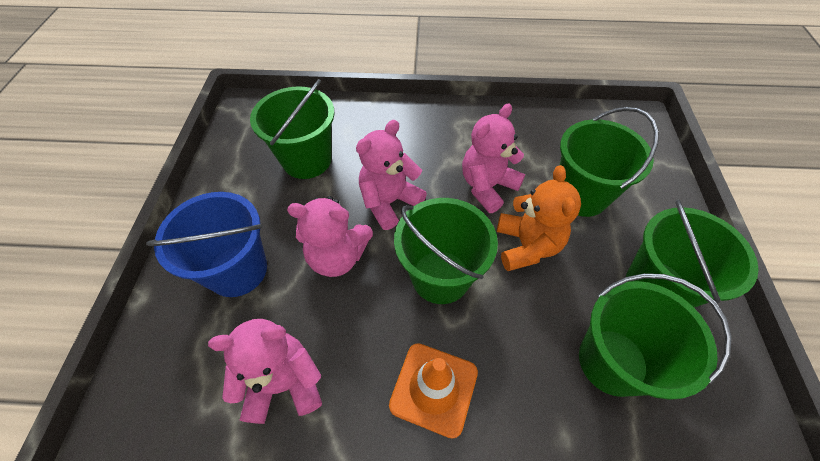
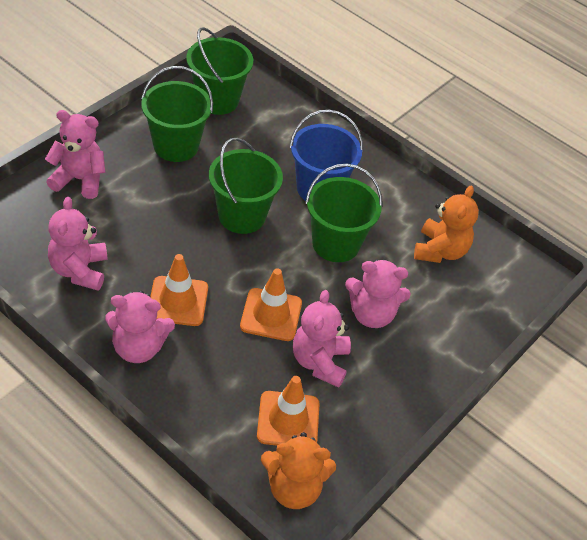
green bucket: 5 -> 4
orange teddy bear: 1 -> 2
orange traffic cone: 1 -> 3
pink teddy bear: 4 -> 5

